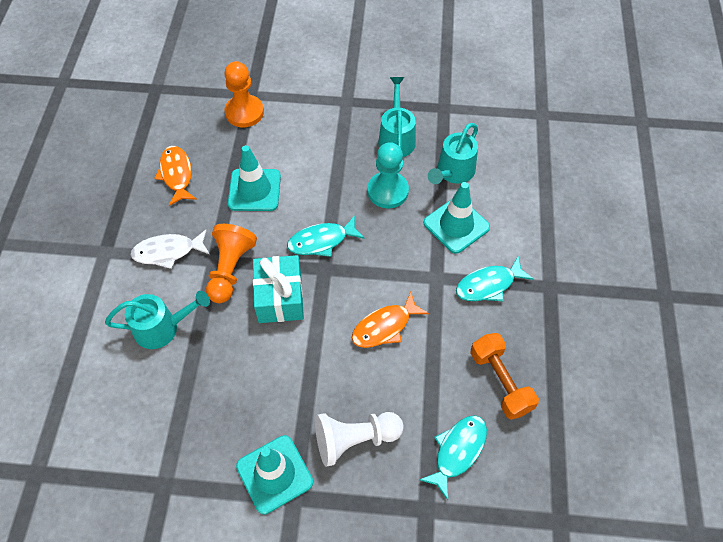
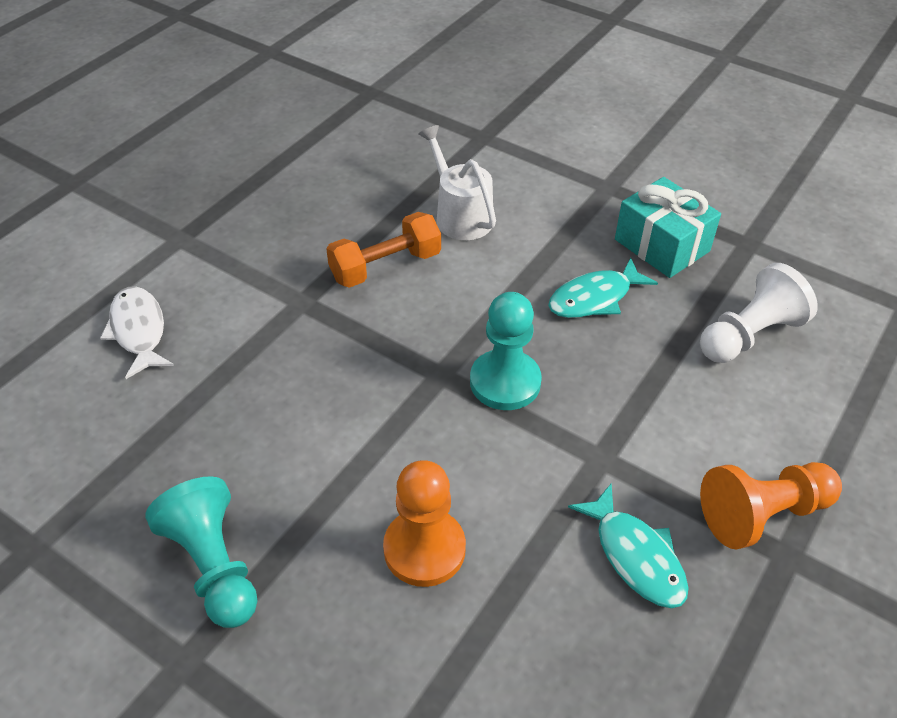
orange fish: 2 -> 0
turquoise fish: 3 -> 2
turquoise pawn: 1 -> 2
turquoise traffic cone: 3 -> 0
turquoise watering can: 3 -> 0
white watering can: 0 -> 1

